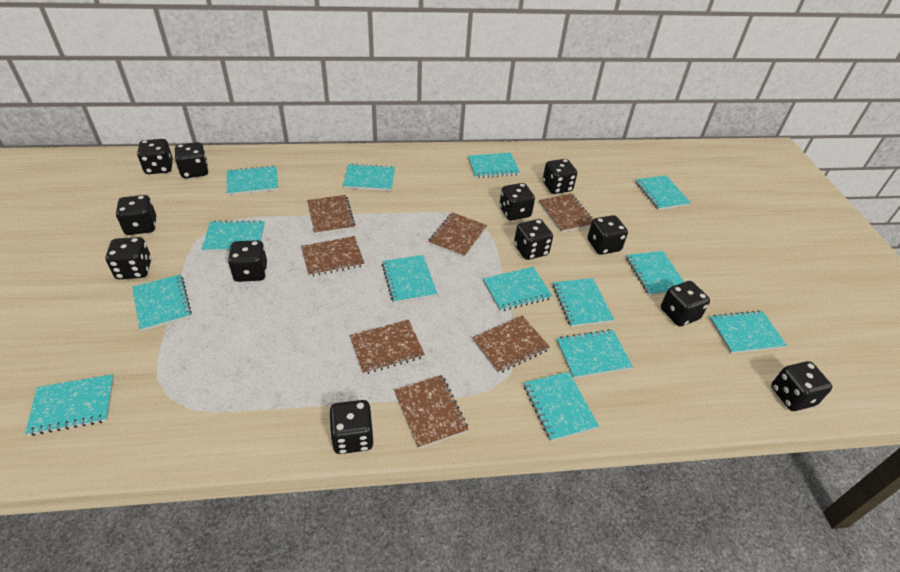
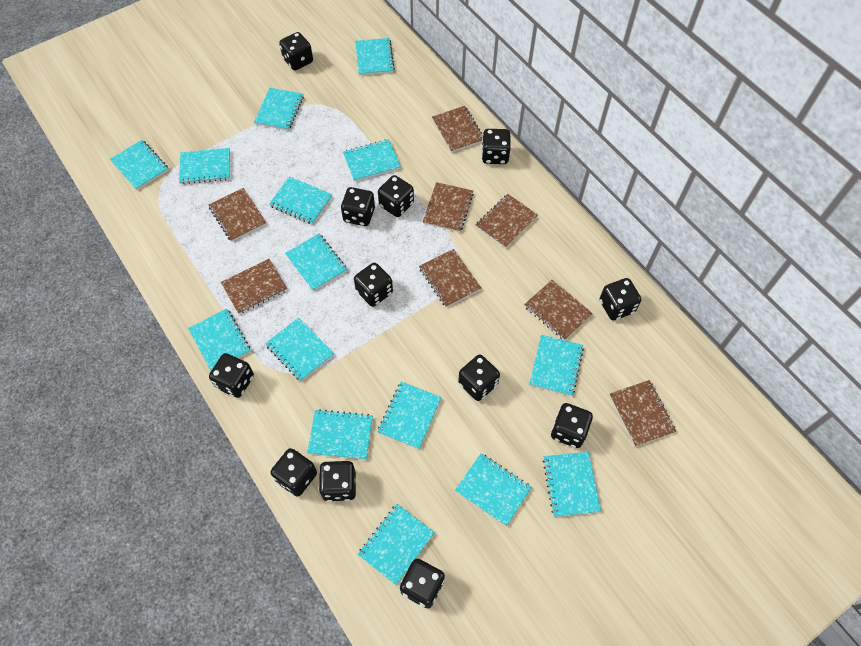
brown notebook: 7 -> 8
turquoise notebook: 14 -> 15

